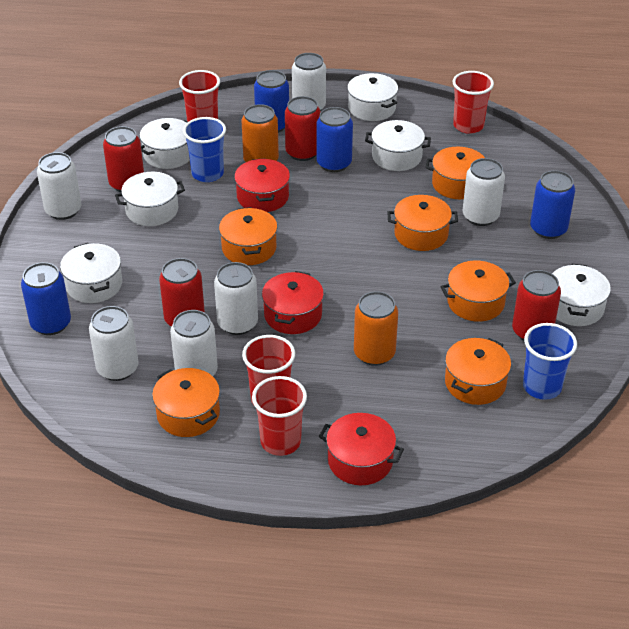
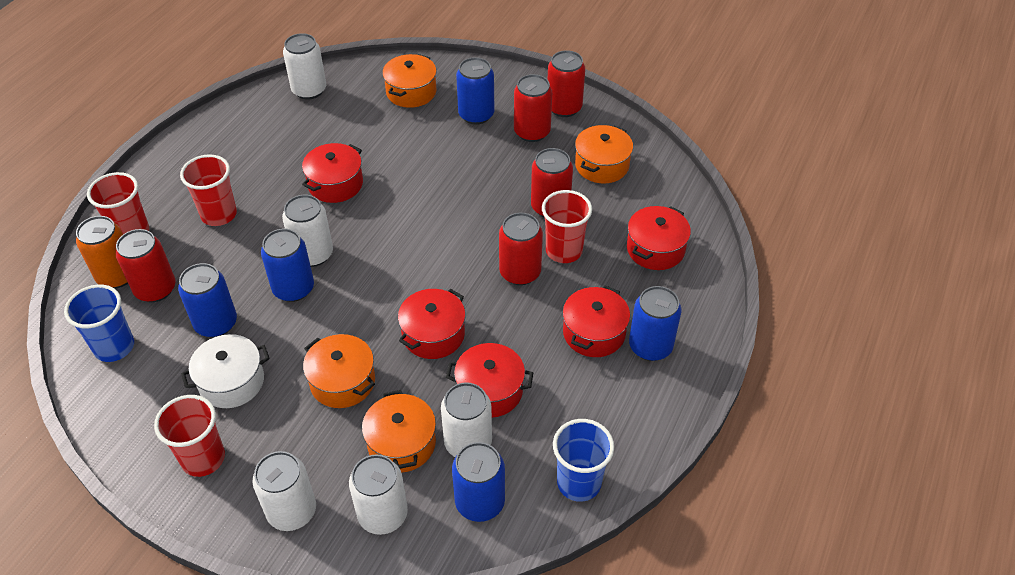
blue can: 4 -> 5
orange can: 2 -> 1
orange pot: 6 -> 4
red can: 4 -> 5
red pot: 3 -> 5
white can: 6 -> 5
white pot: 6 -> 1

